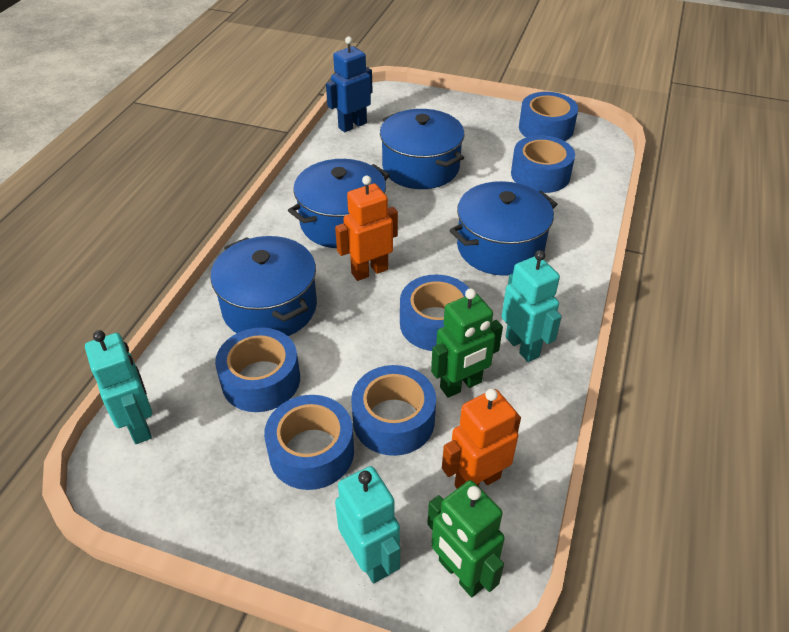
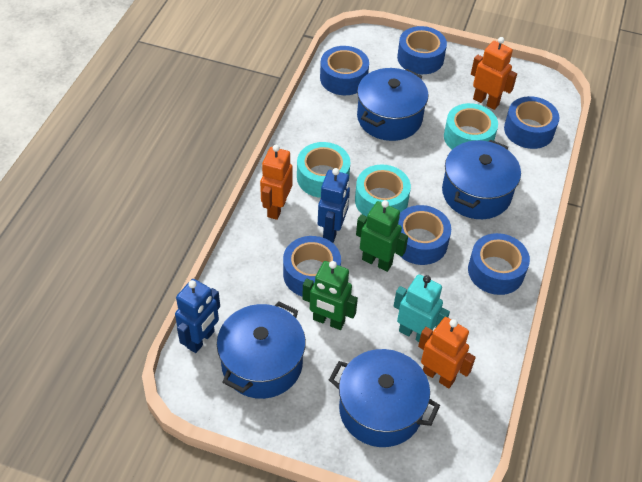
blue robot: 1 -> 2
orange robot: 2 -> 3
turquoise robot: 3 -> 1
turquoise tape: 0 -> 3

